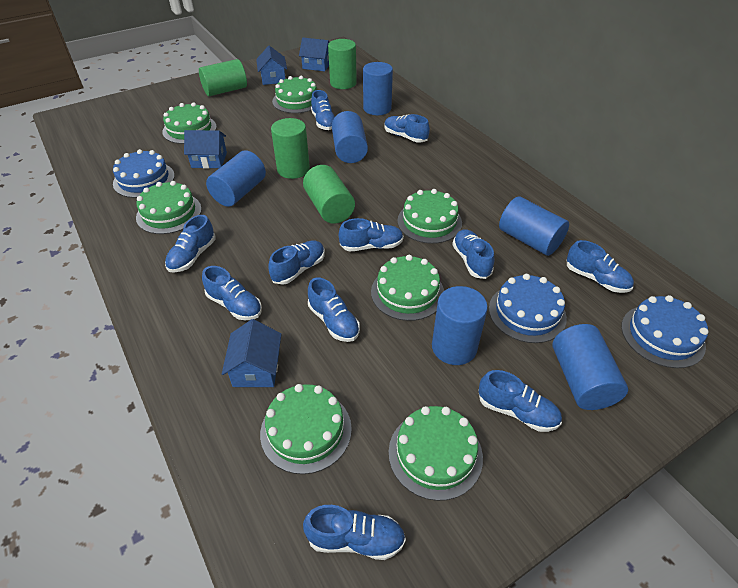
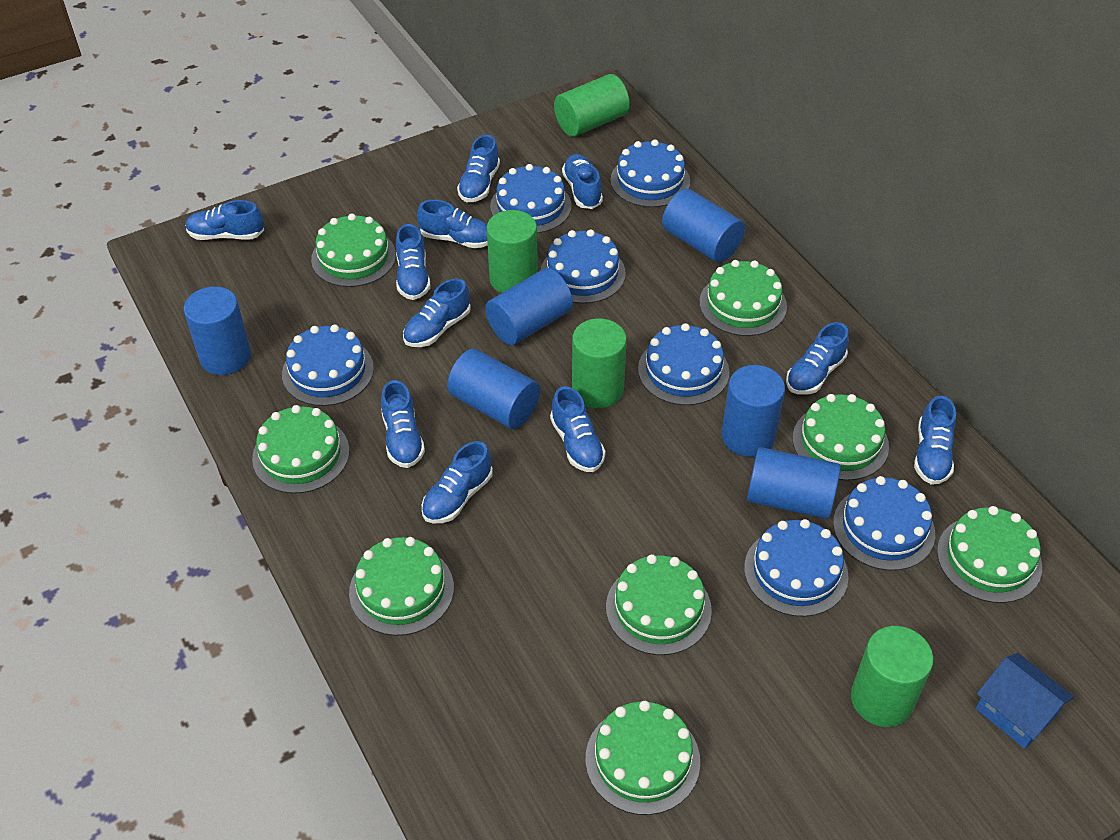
blue cake: 3 -> 7
blue house: 4 -> 1
green cake: 7 -> 8

